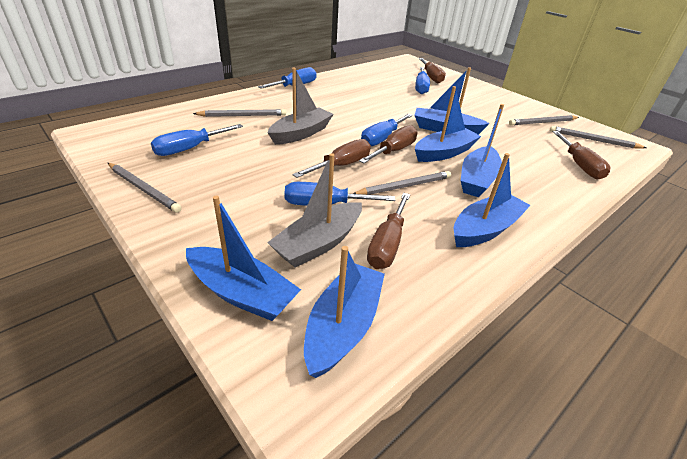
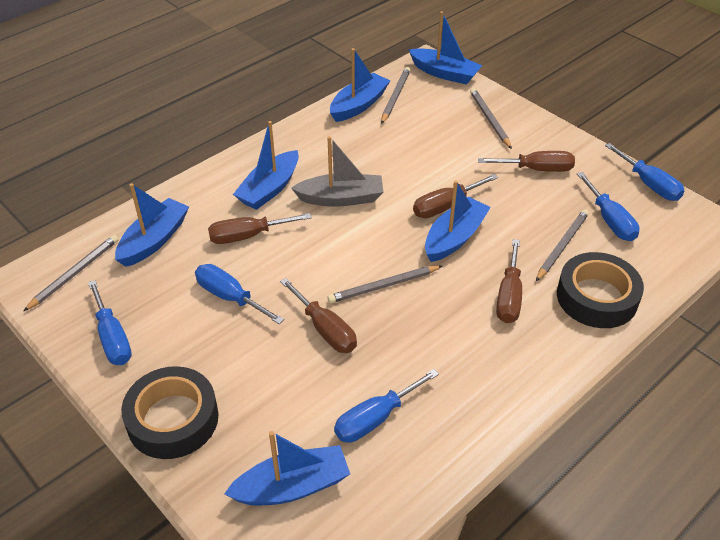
black tape: 0 -> 2
grey boat: 2 -> 1

